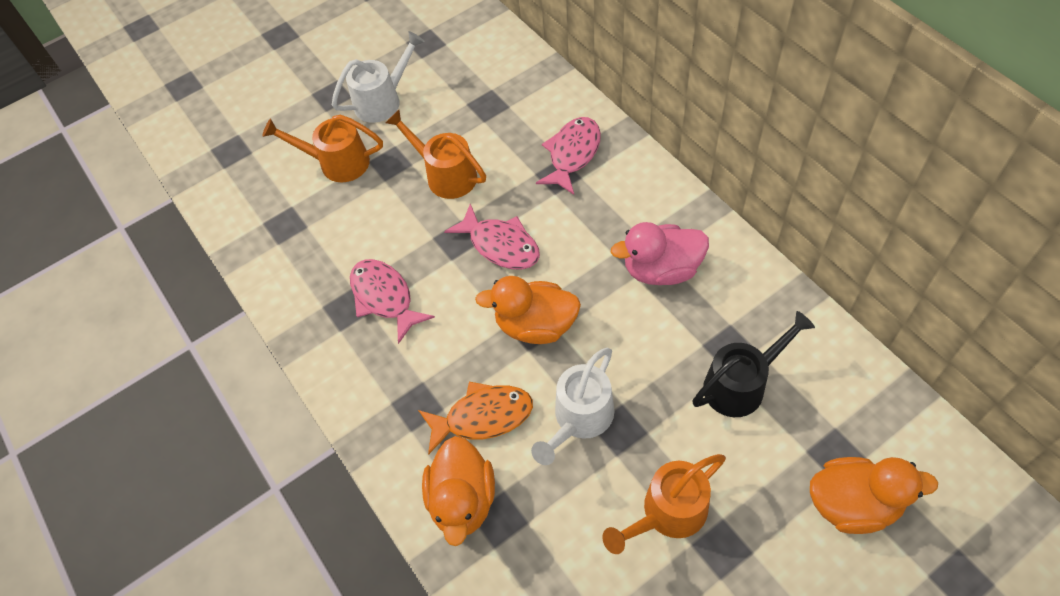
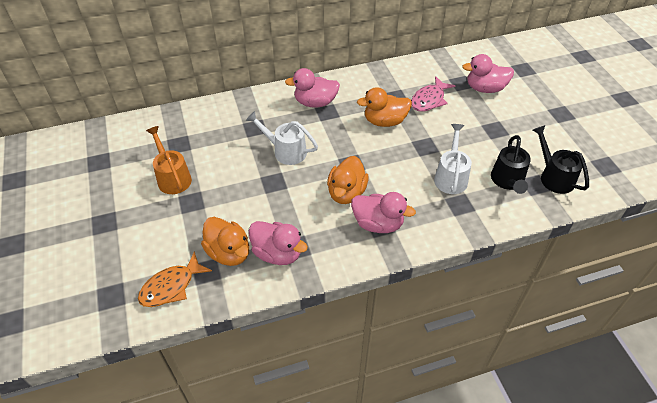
black watering can: 1 -> 2
orange watering can: 3 -> 1
pink duck: 1 -> 4
pink fish: 3 -> 1

